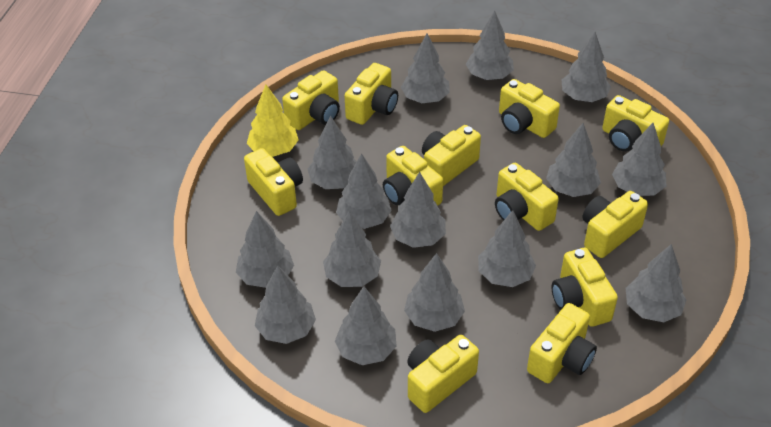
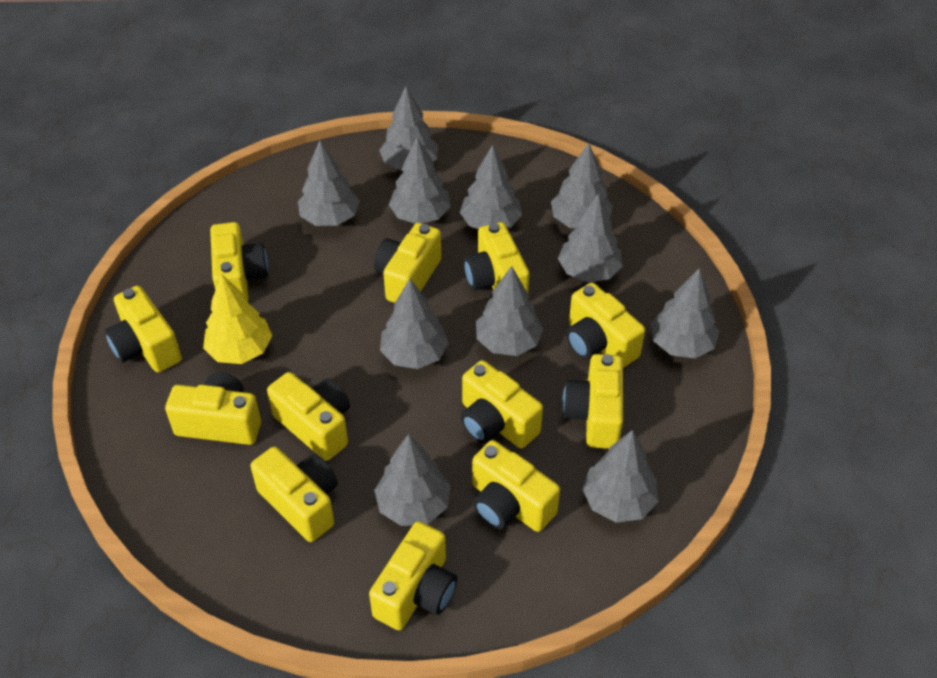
grey tree: 15 -> 11

